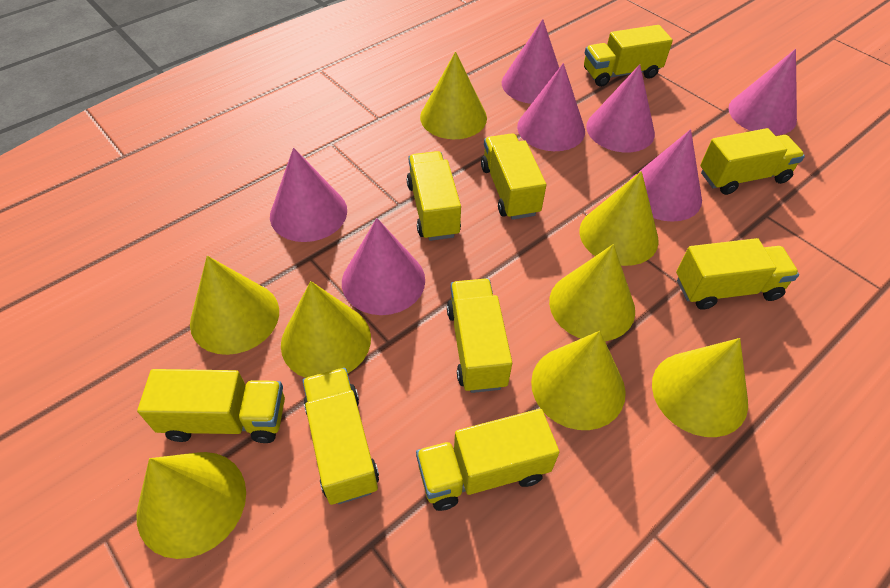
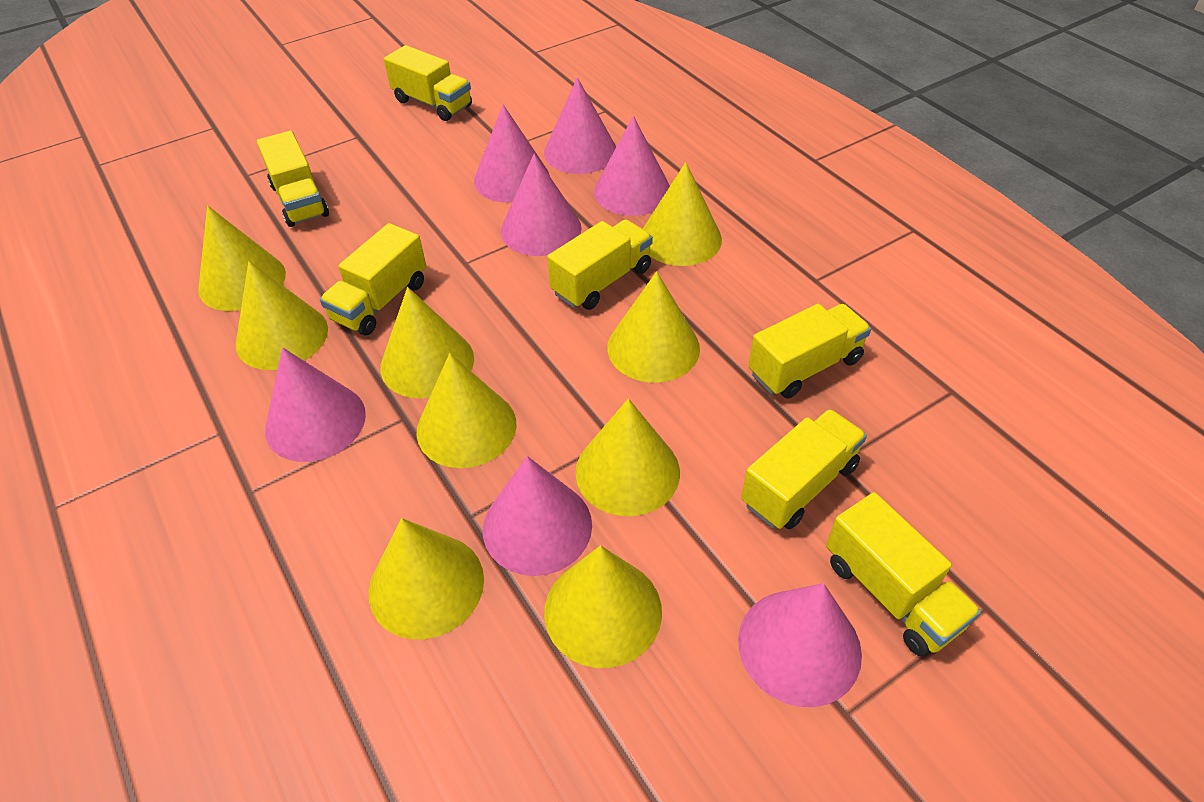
yellow cone: 8 -> 9
yellow truck: 9 -> 7

